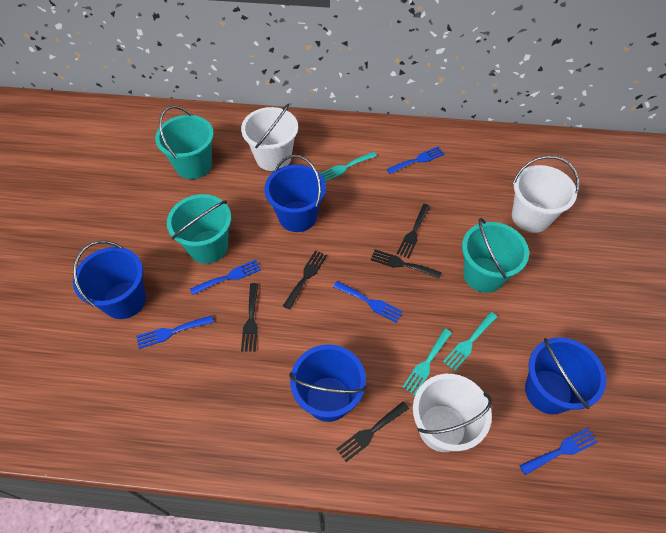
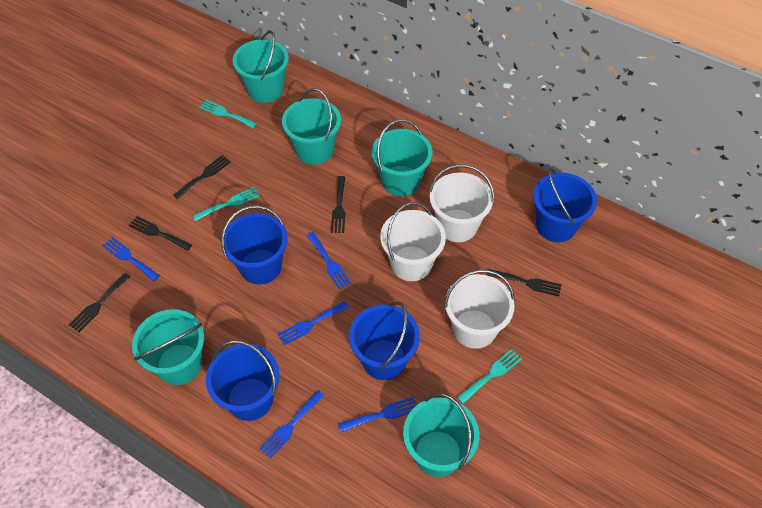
turquoise bucket: 3 -> 5

